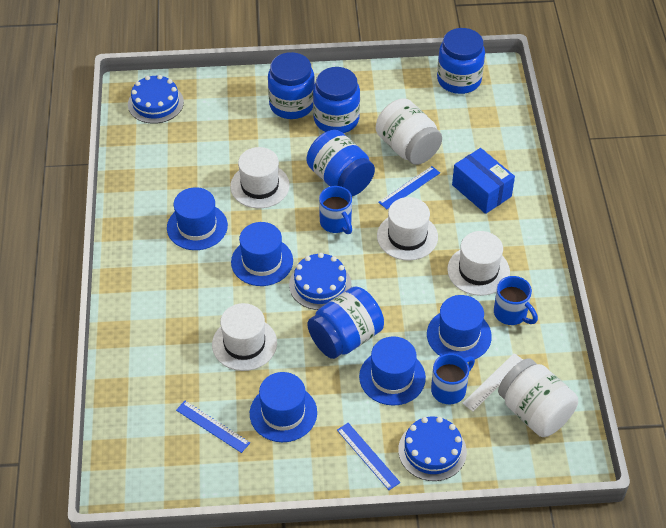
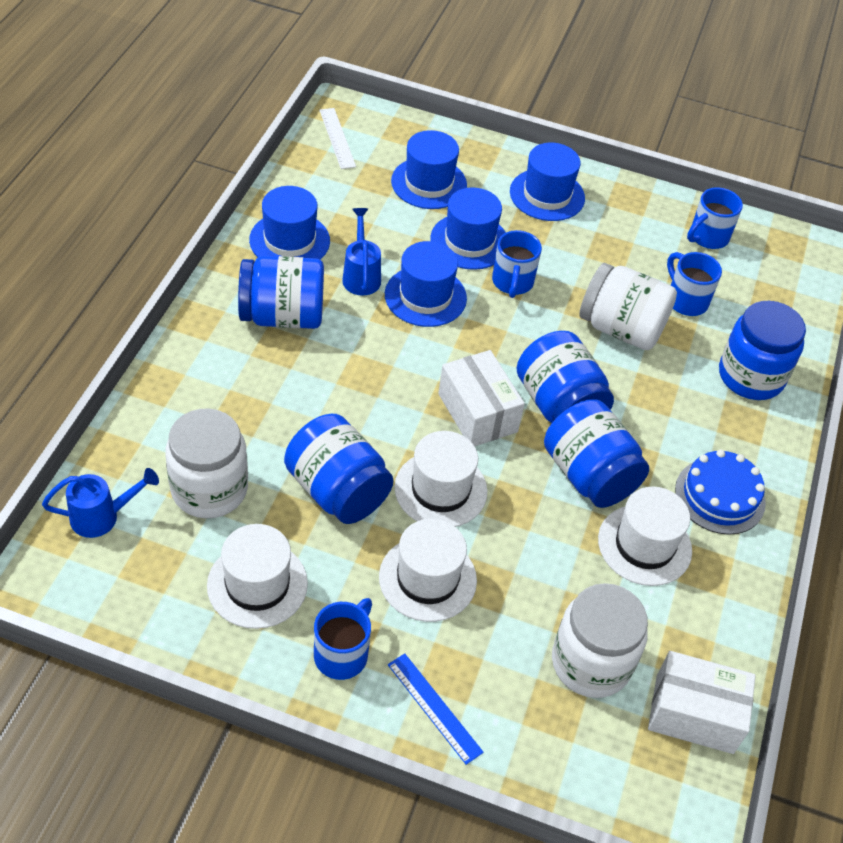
blue box: 1 -> 0
blue cake: 3 -> 1
blue mug: 3 -> 4
blue ruler: 3 -> 1
blue watering can: 0 -> 2
white box: 0 -> 2
white jar: 2 -> 3

